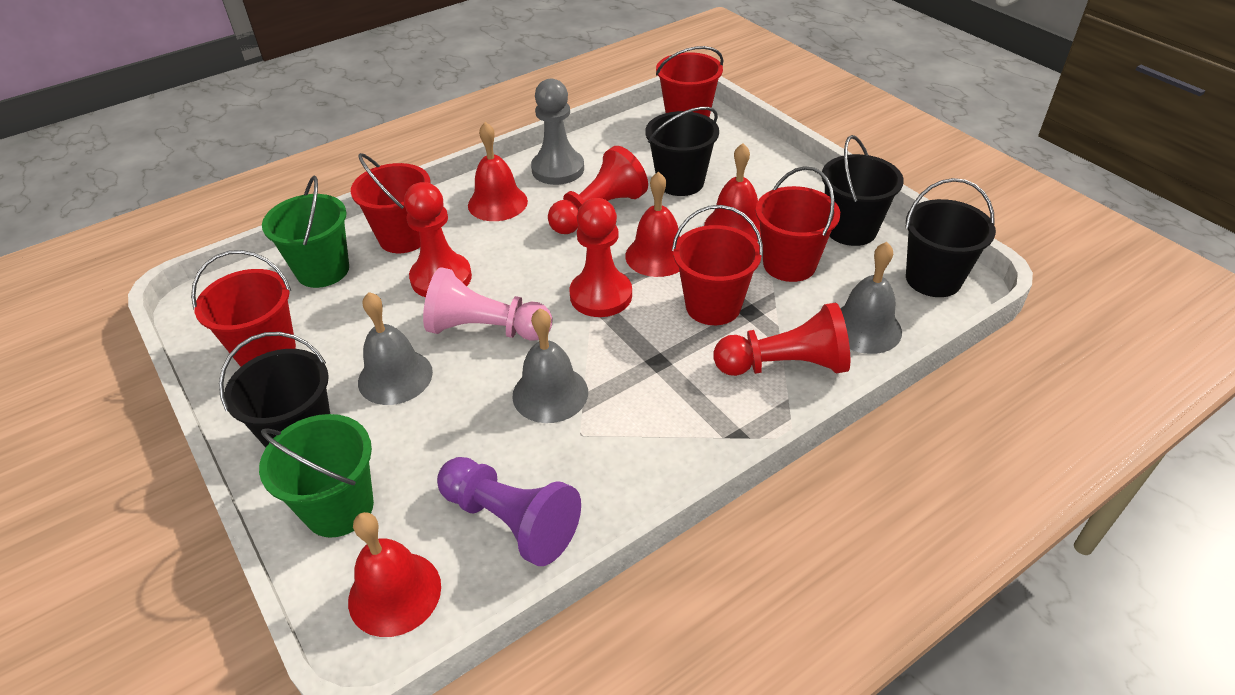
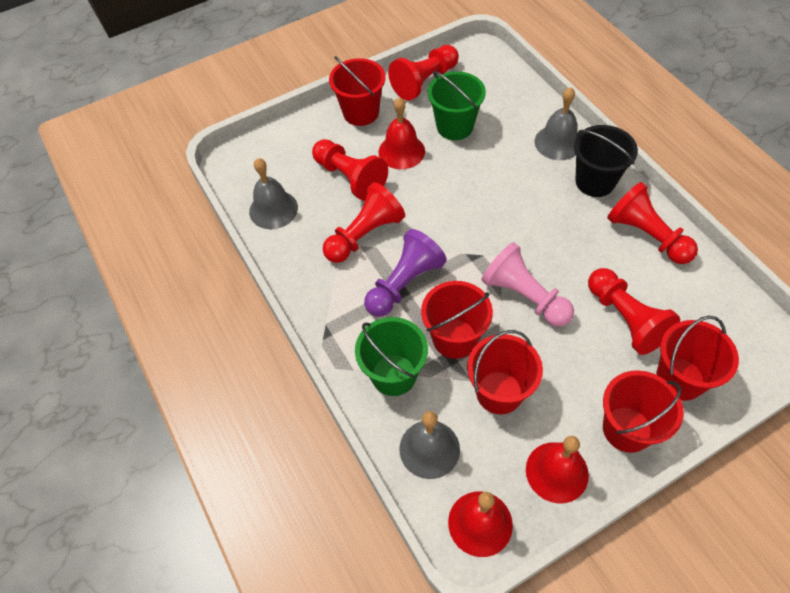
black bucket: 4 -> 1
grey pawn: 1 -> 0
red bell: 4 -> 3
red pawn: 4 -> 5

